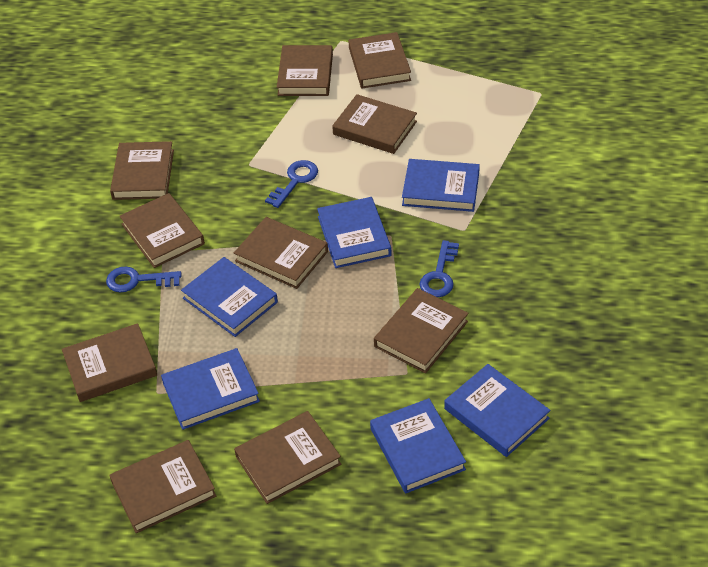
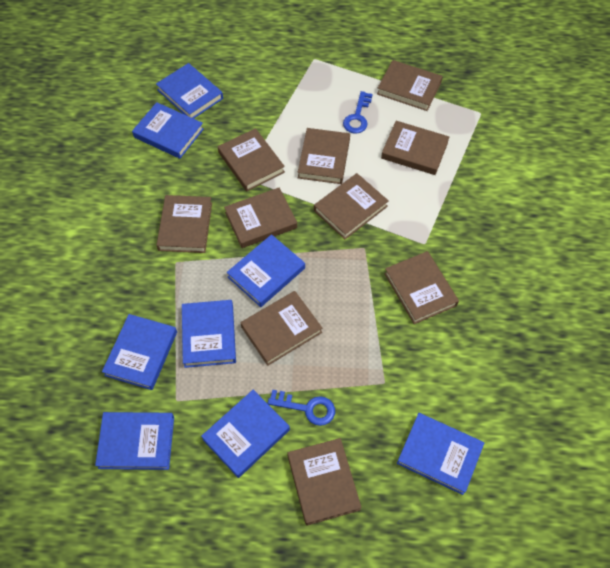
blue book: 6 -> 8
blue key: 3 -> 2

